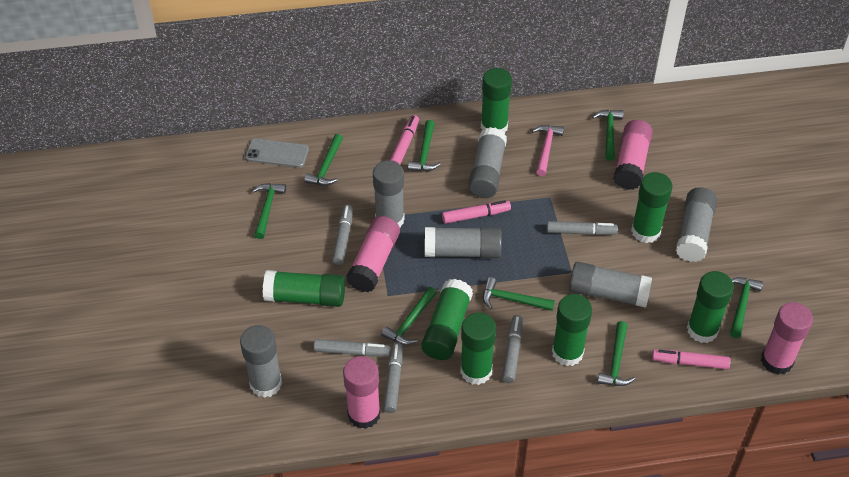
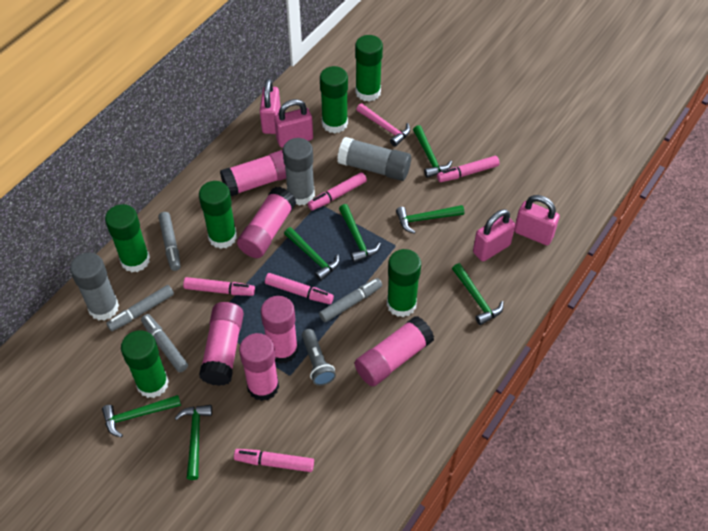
green glue stick: 7 -> 6
green hammer: 8 -> 7
grey flashlight: 0 -> 1
grey glue stick: 6 -> 3
grey marker: 5 -> 4
grey phone: 1 -> 0
pink glue stick: 4 -> 6
pink marker: 3 -> 5
pink padlock: 0 -> 4

